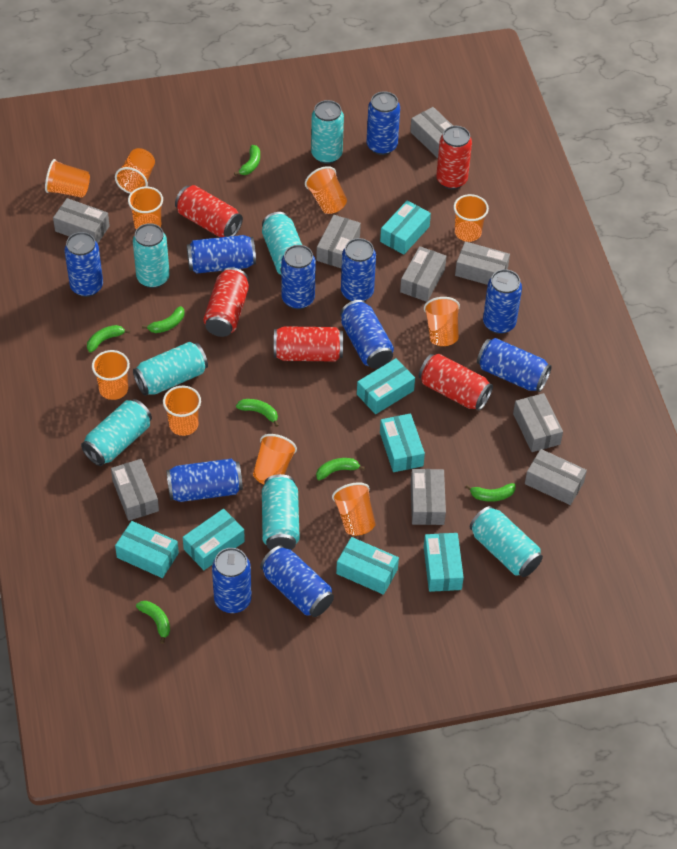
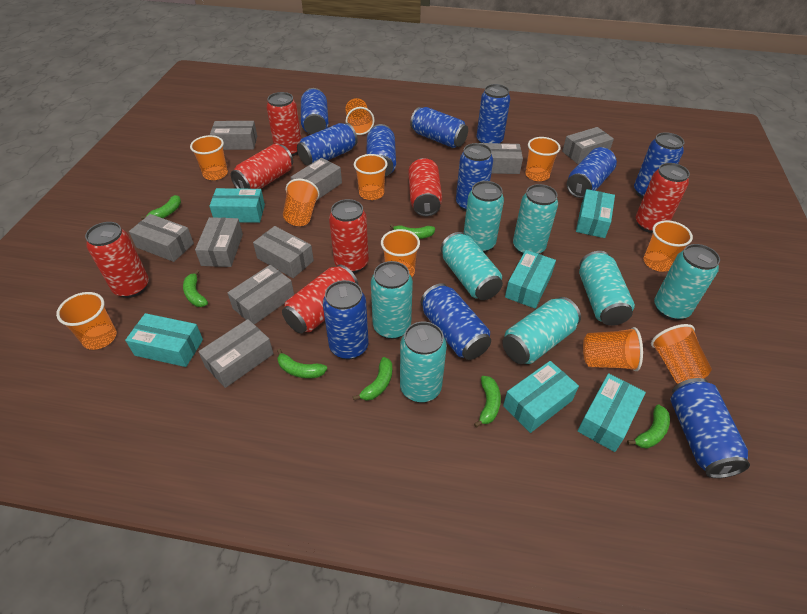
red can: 5 -> 7
turquoise box: 7 -> 6
turquoise can: 7 -> 8

